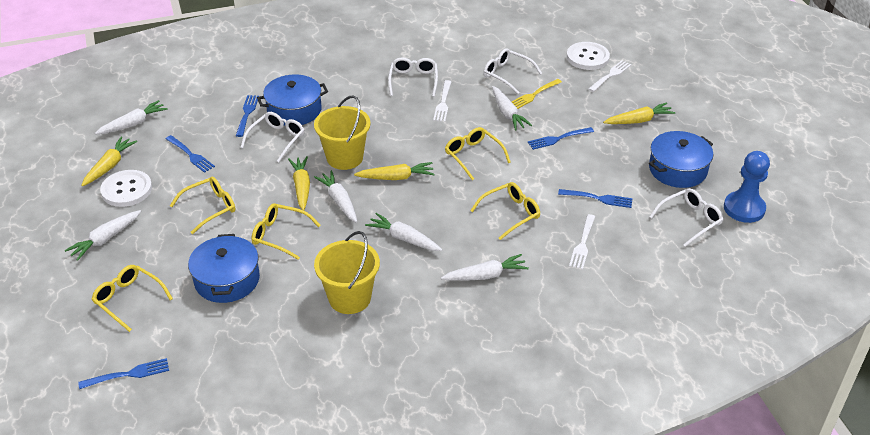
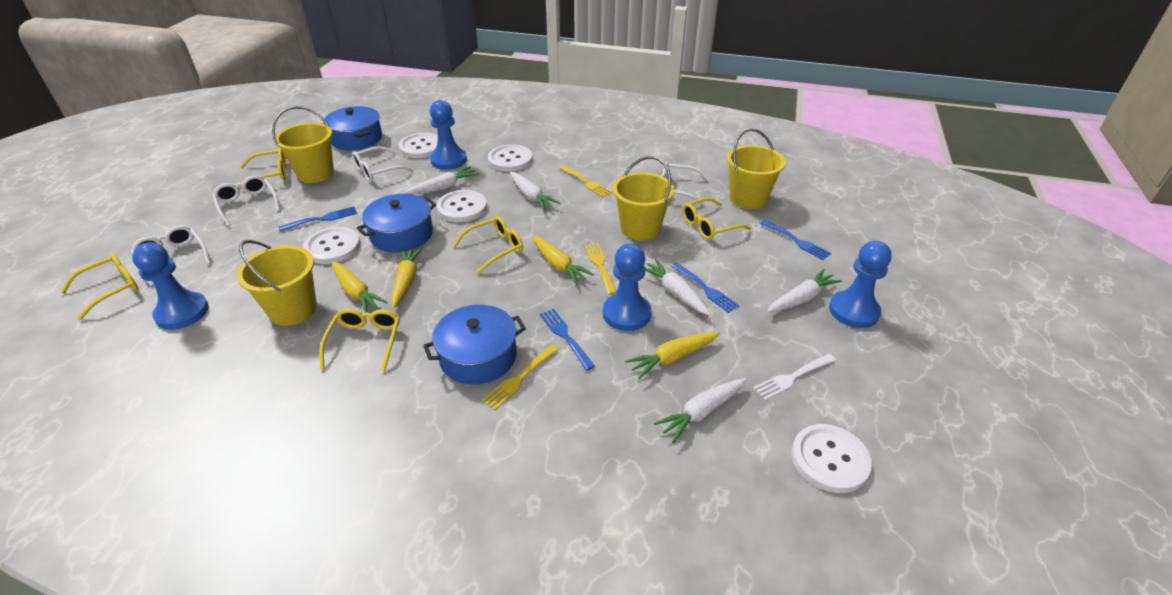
blue fork: 5 -> 4
blue pawn: 1 -> 4
white button: 2 -> 5
white carrot: 6 -> 5
white fork: 3 -> 1
yellow bucket: 2 -> 4
yellow fork: 1 -> 3

